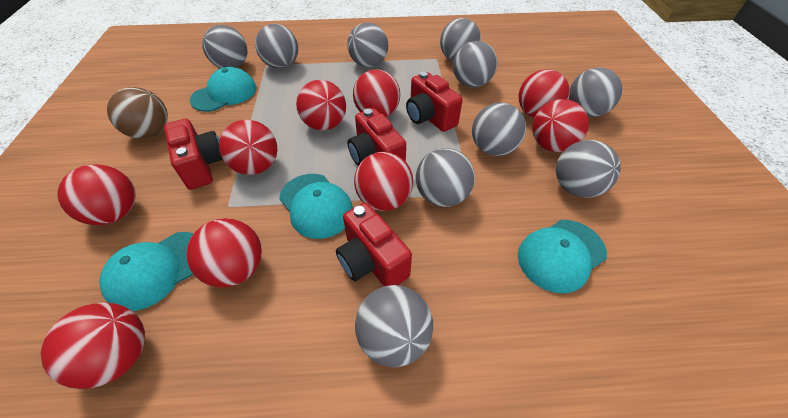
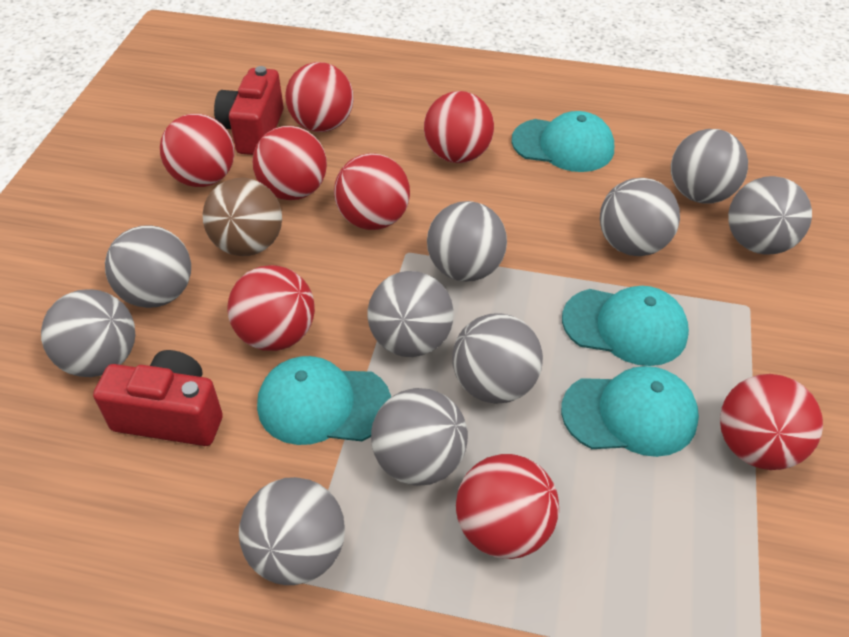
red ball: 9 -> 8
red camera: 4 -> 2

